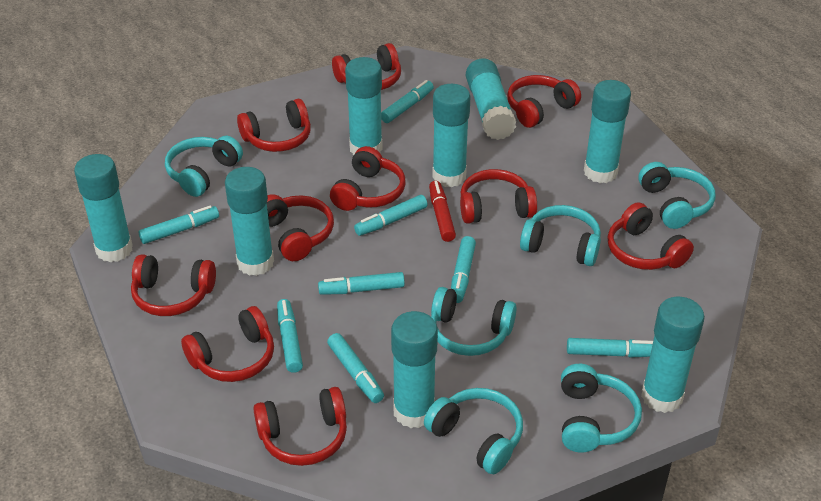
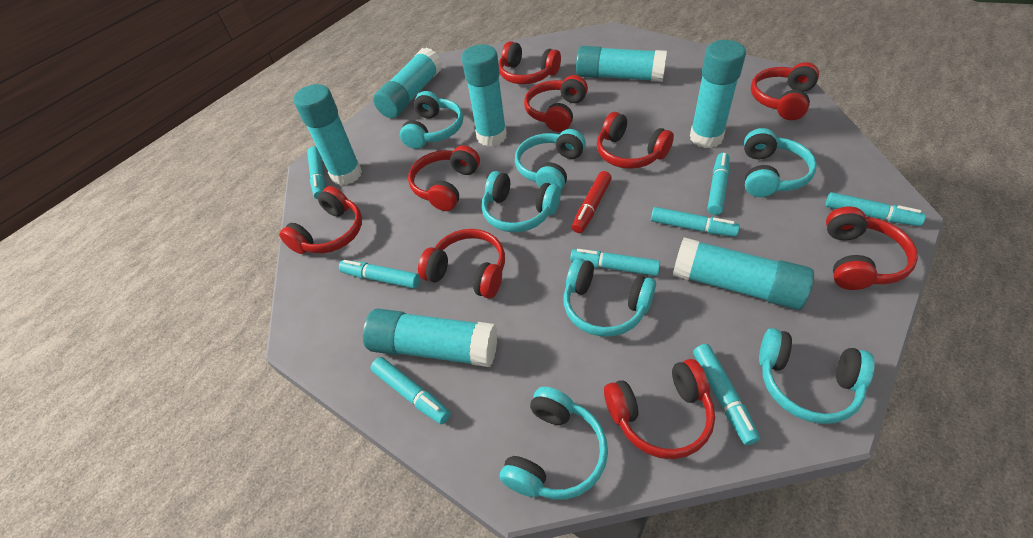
red headphones: 10 -> 9
turquoise glue stick: 8 -> 7
turquoise headphones: 6 -> 7

